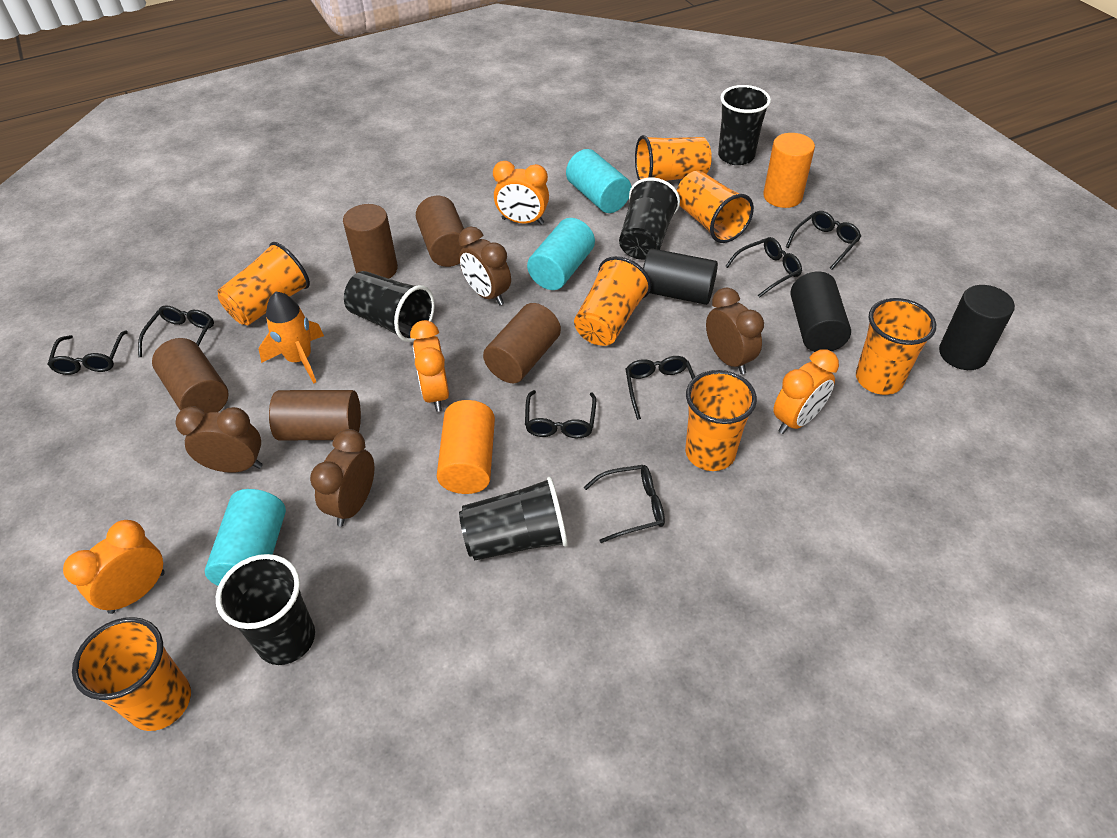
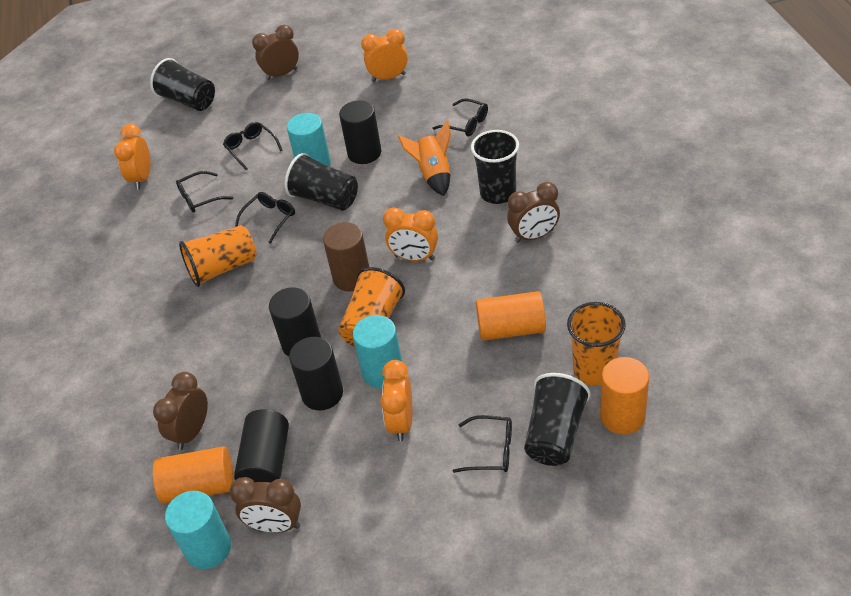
black cup: 5 -> 4
black cylinder: 3 -> 4
black glasses: 7 -> 5
brown cylinder: 5 -> 1
orange cup: 7 -> 3
orange cylinder: 2 -> 3

